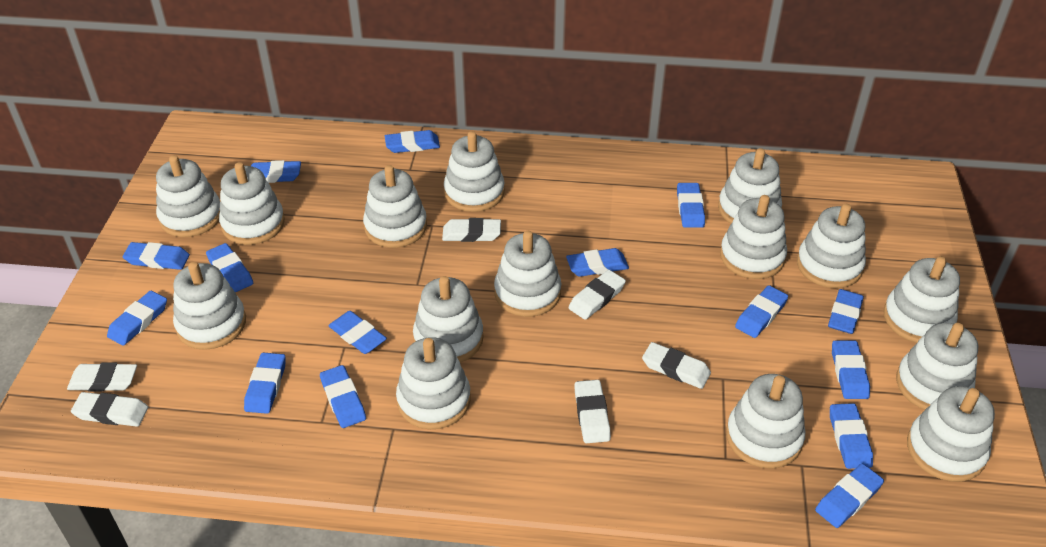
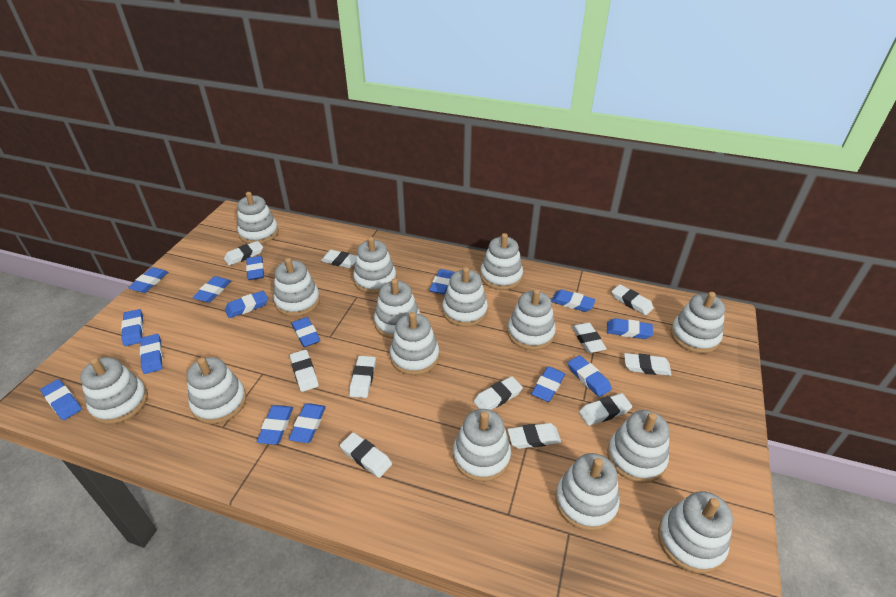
white eraser: 6 -> 11

